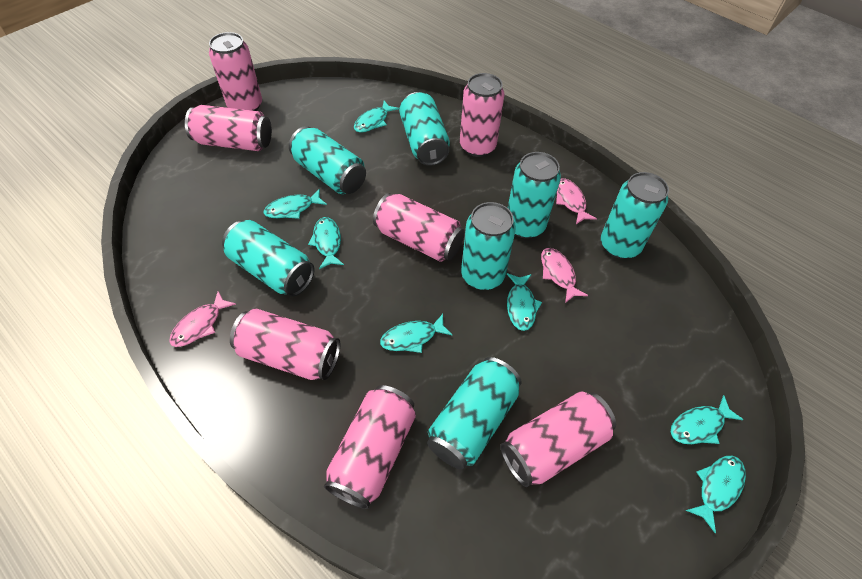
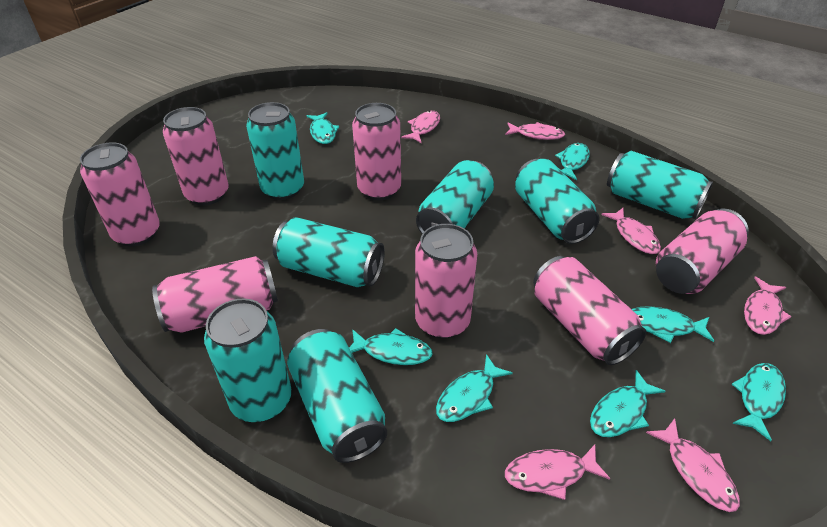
pink fish: 3 -> 6

